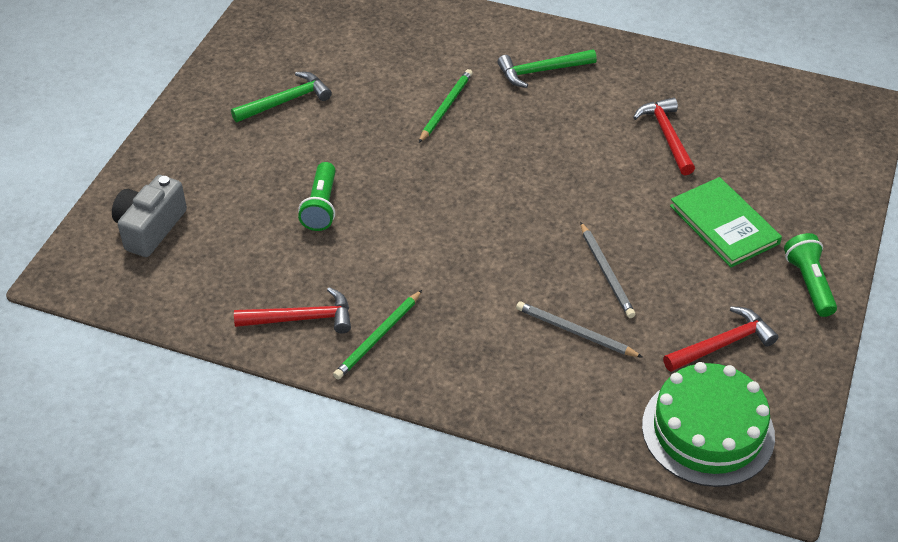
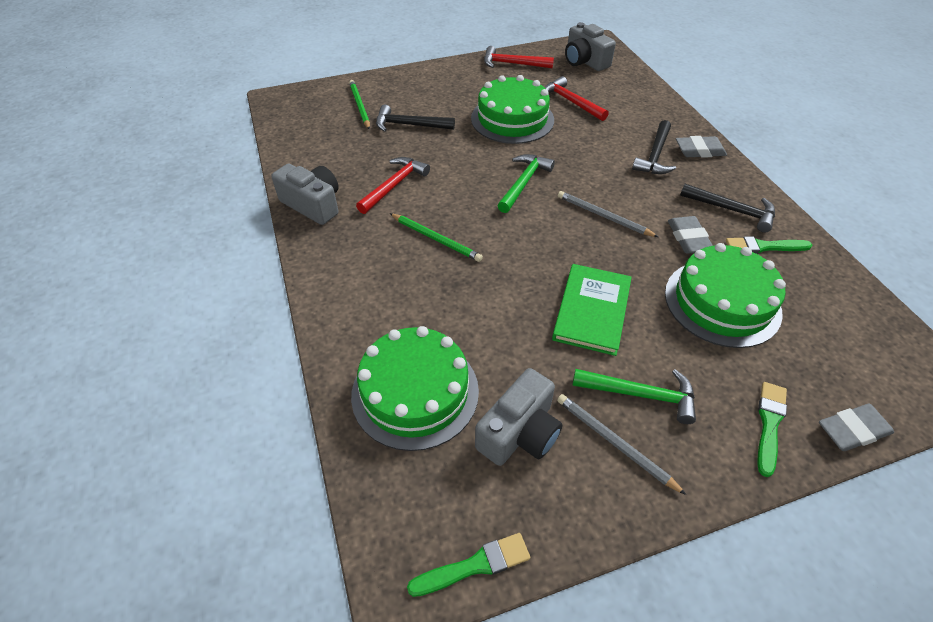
black hammer: 0 -> 3
green brush: 0 -> 3
green cake: 1 -> 3
green flashlight: 2 -> 0
grey camera: 1 -> 3
grey eraser: 0 -> 3

